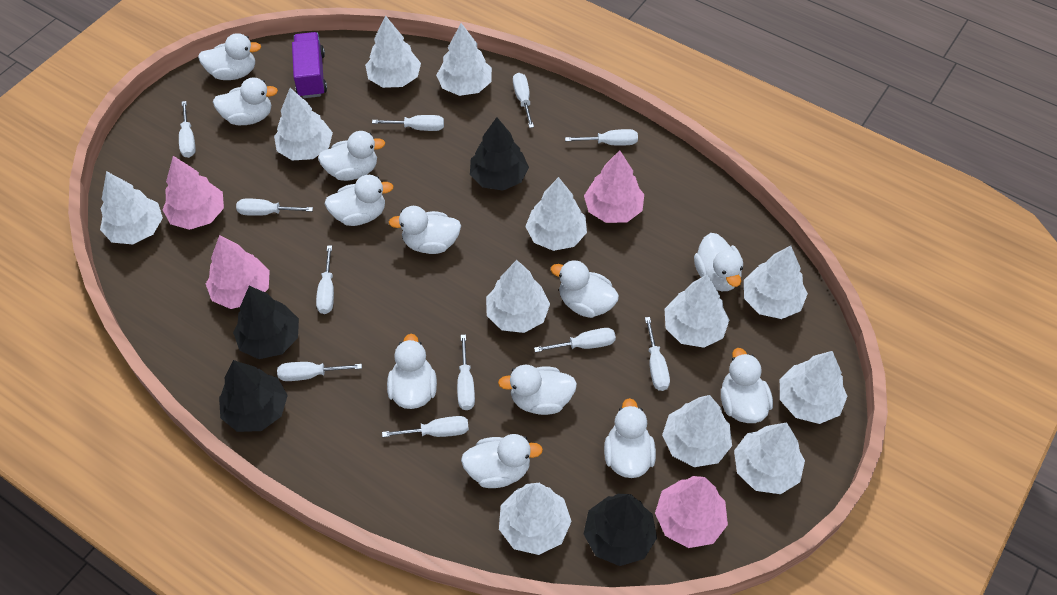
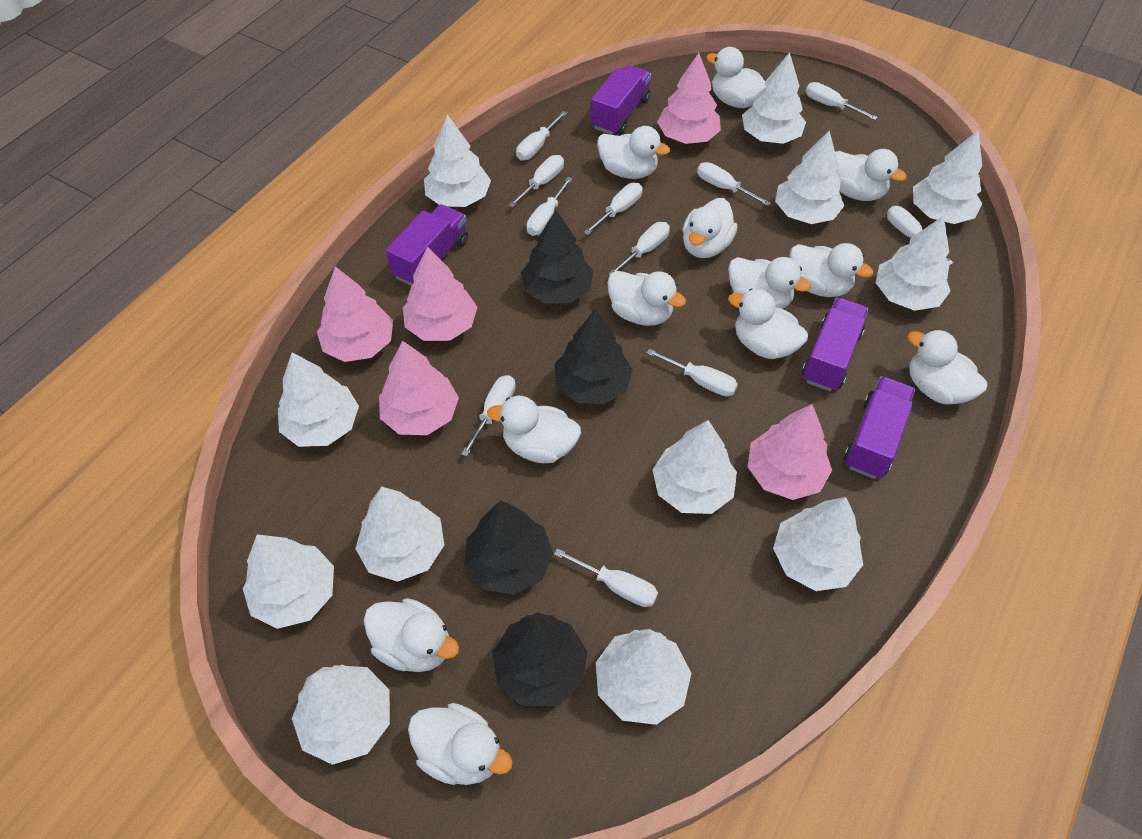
pink tree: 4 -> 5
purple truck: 1 -> 4

